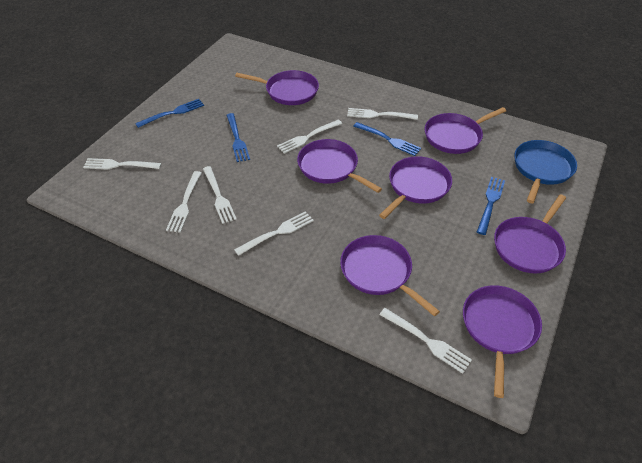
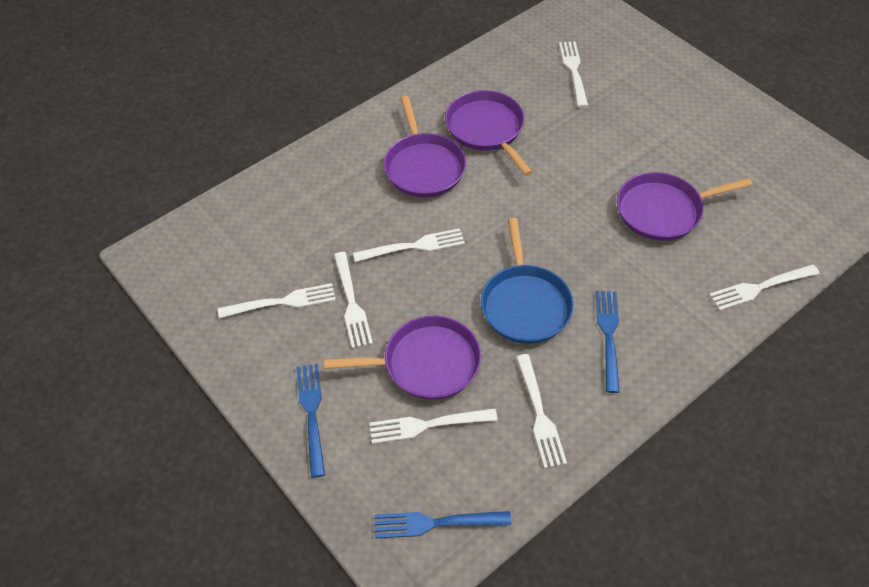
blue fork: 4 -> 3
purple pan: 7 -> 4

